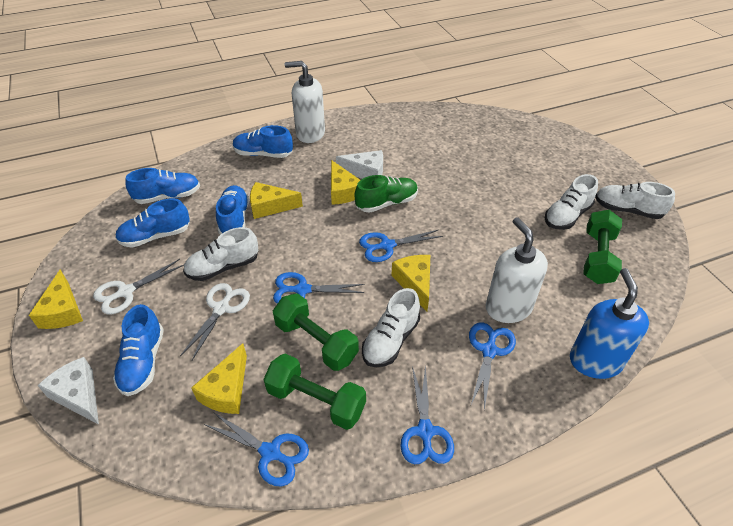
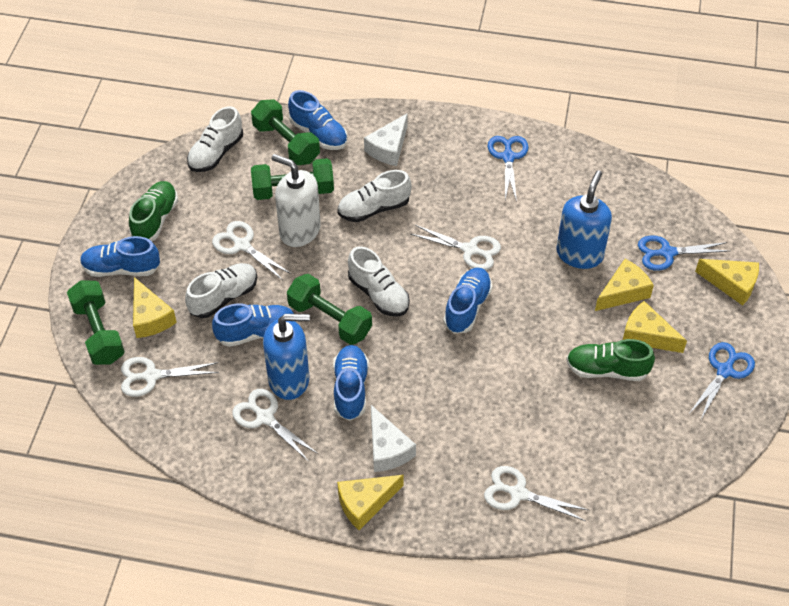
blue scissors: 5 -> 3
blue soap dispenser: 1 -> 2
green dumbbell: 3 -> 4
green shoe: 1 -> 2
white scissors: 2 -> 5
white soap dispenser: 2 -> 1

